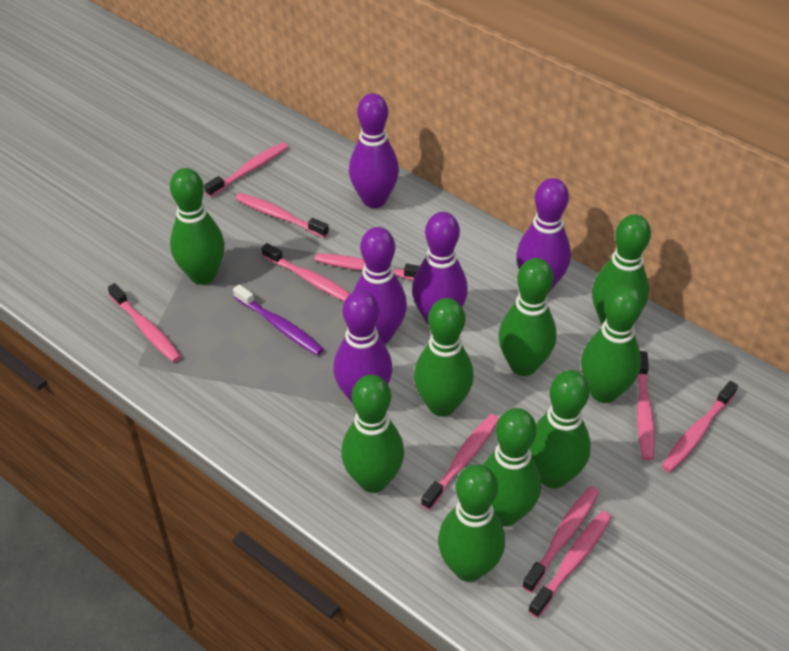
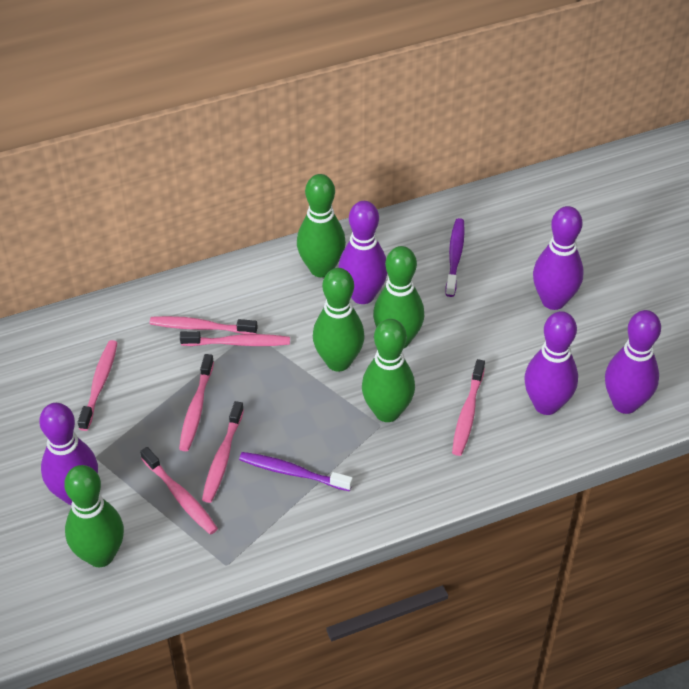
green bowling pin: 9 -> 5
pink toothbrush: 10 -> 7
purple toothbrush: 1 -> 2

